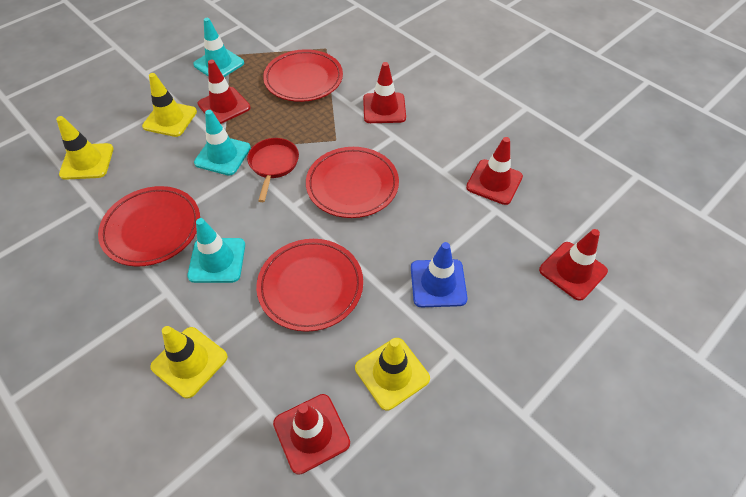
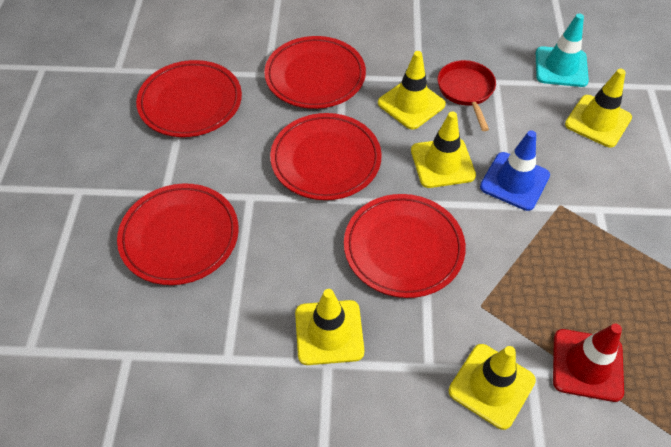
red plate: 4 -> 5
red traffic cone: 5 -> 1
turquoise traffic cone: 3 -> 1
yellow traffic cone: 4 -> 5

